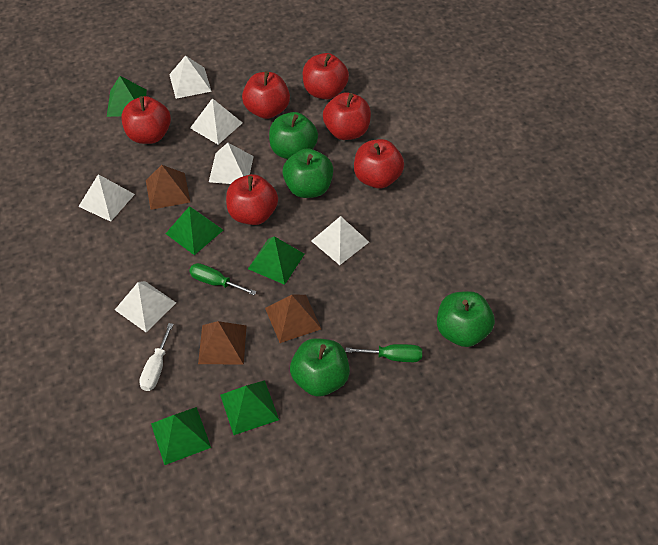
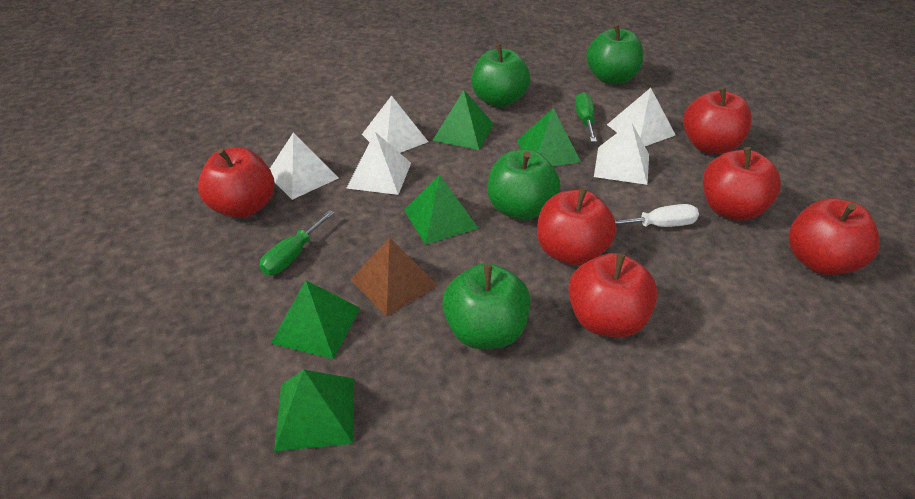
brown pyramid: 3 -> 1
white pyramid: 6 -> 5

